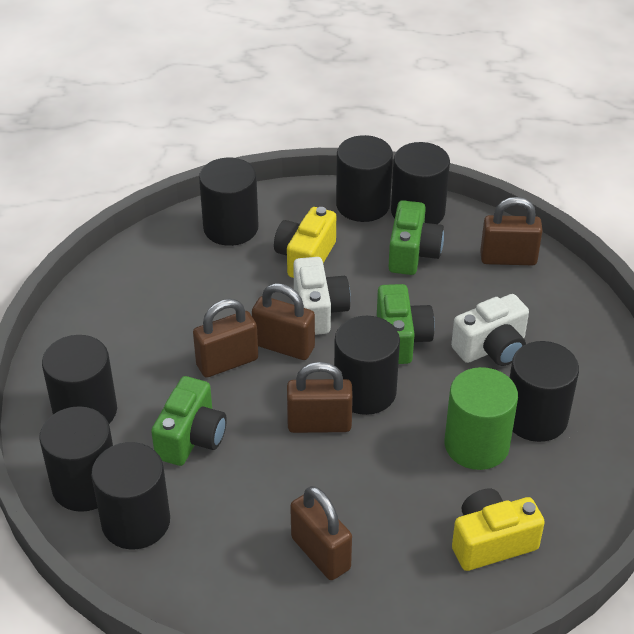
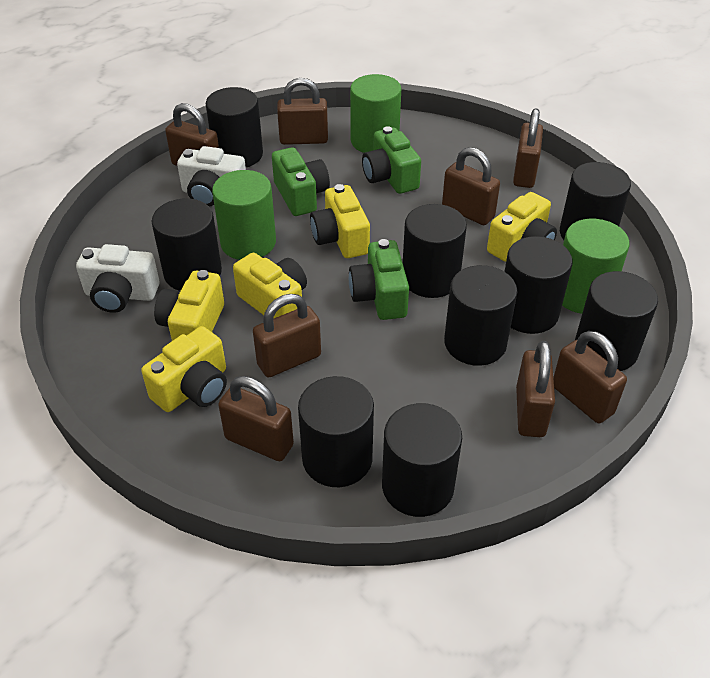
black cylinder: 8 -> 9
brown padlock: 5 -> 8
green cylinder: 1 -> 3
yellow camera: 2 -> 5

